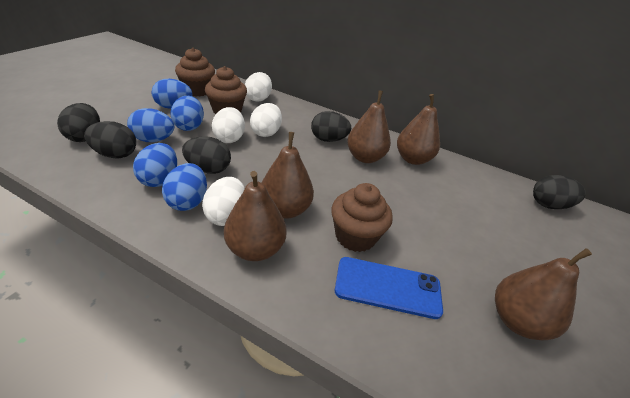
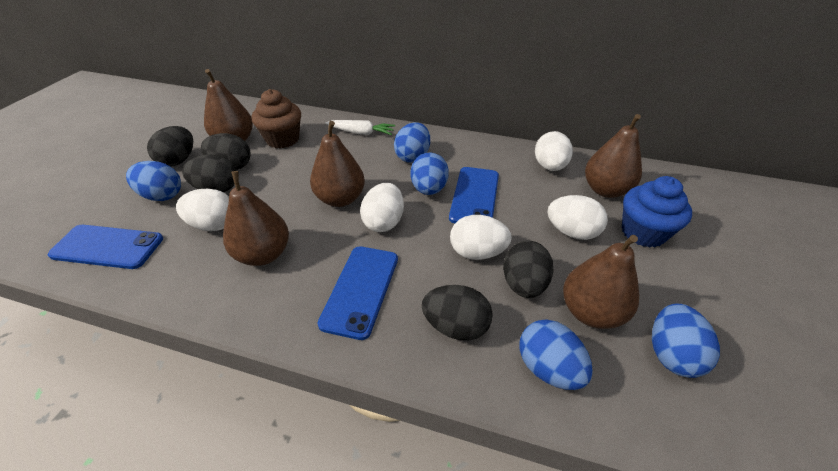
blue cupcake: 0 -> 1
blue phone: 1 -> 3
brown cupcake: 3 -> 1
white carrot: 0 -> 1
white egg: 4 -> 5

